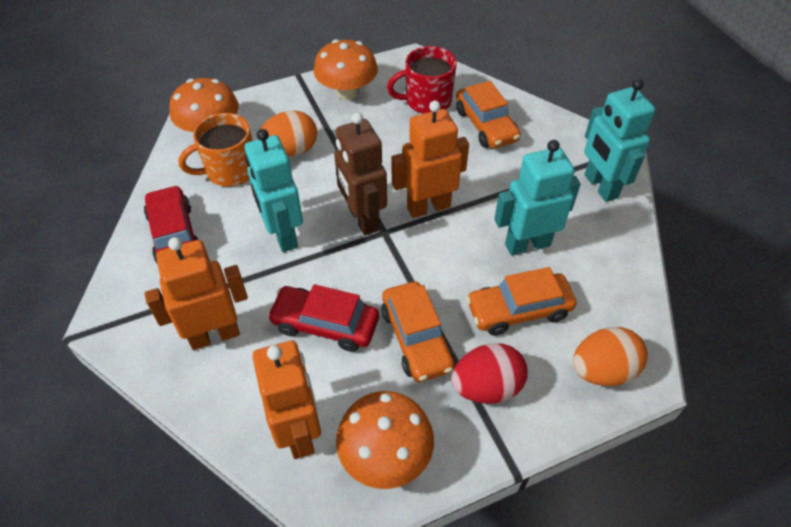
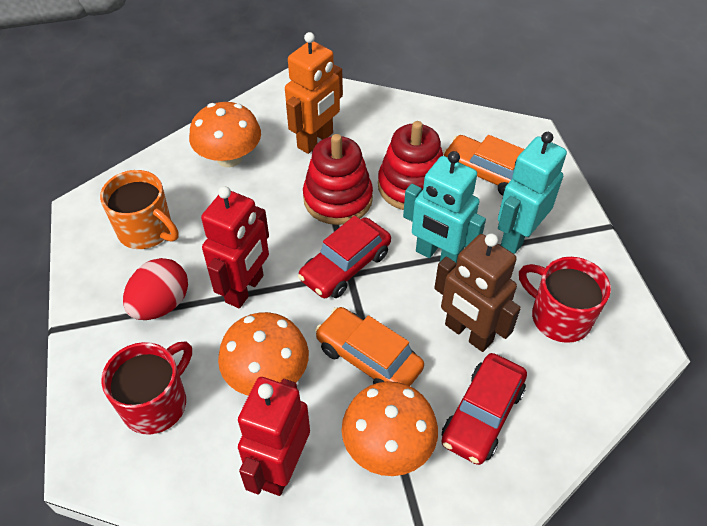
orange car: 3 -> 2
orange egg: 2 -> 0
orange robot: 3 -> 1
red mug: 1 -> 2
red robot: 0 -> 2
red stacking toy: 0 -> 2
turquoise robot: 3 -> 2

